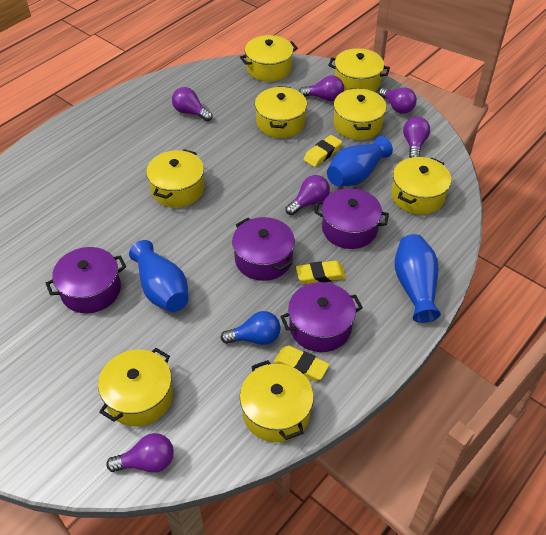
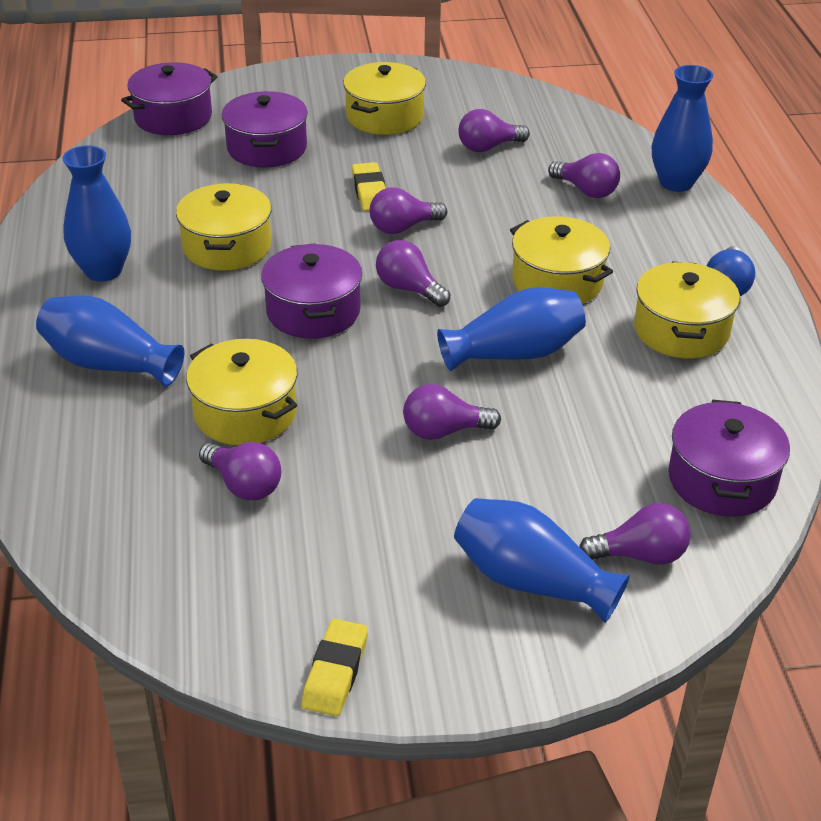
blue vase: 3 -> 5
purple light bulb: 6 -> 7
yellow eraser: 3 -> 2
yellow pot: 8 -> 5

